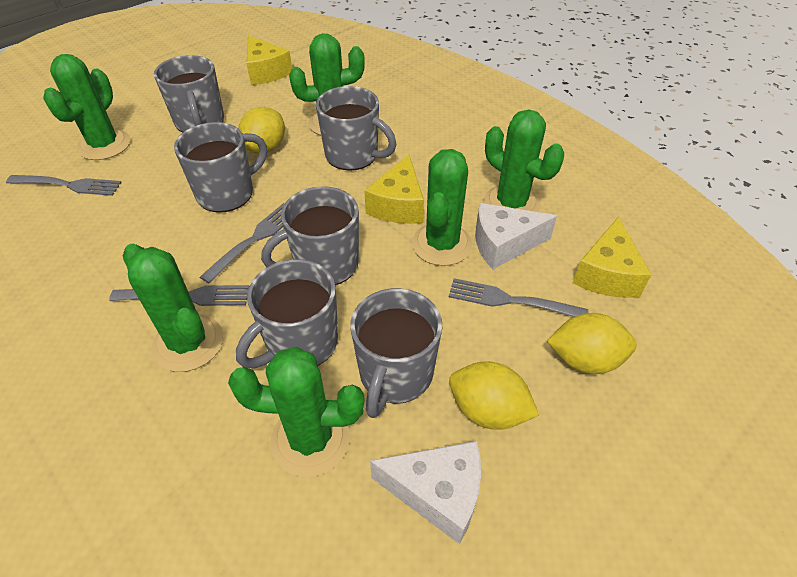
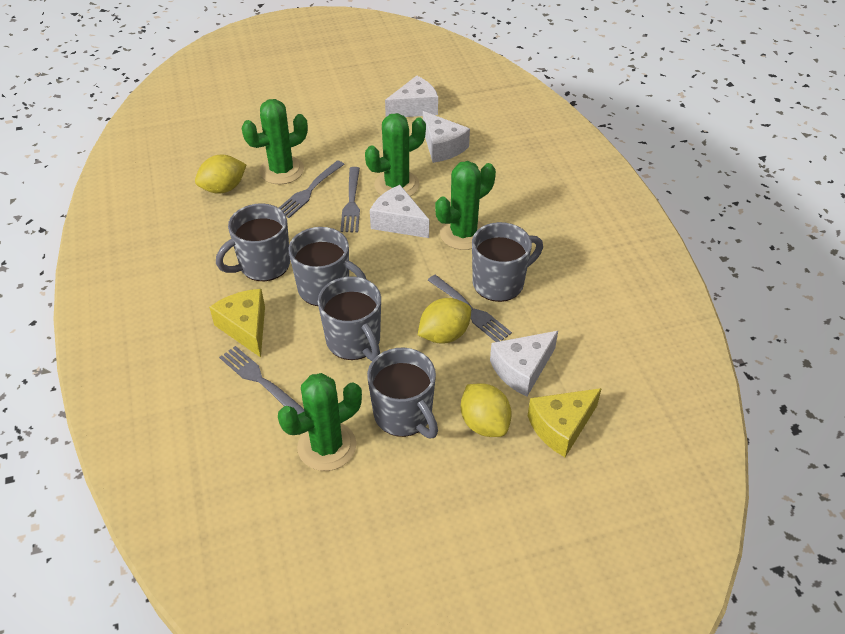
green cactus: 6 -> 4
grey mug: 6 -> 5
white cheese: 2 -> 4
yellow cheese: 3 -> 2

